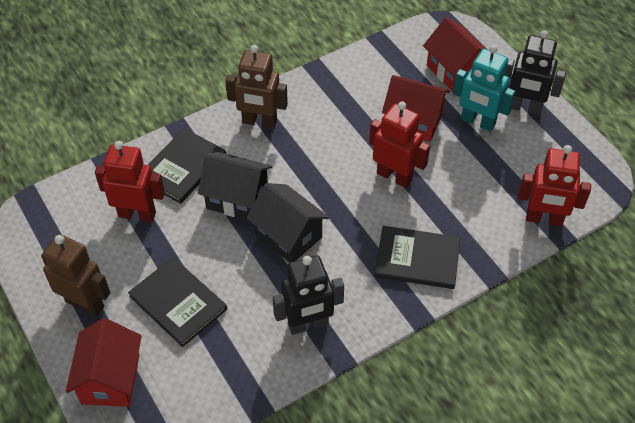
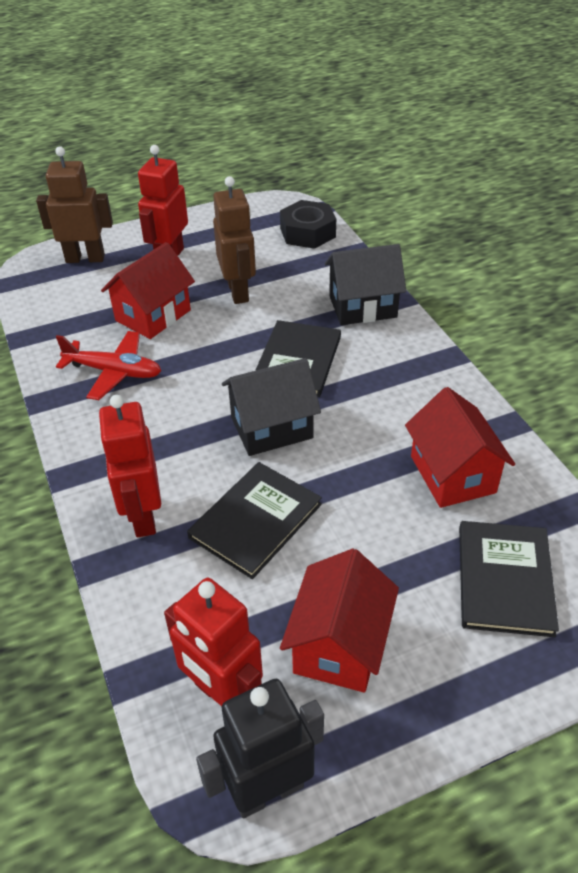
black nut: 0 -> 1
black robot: 2 -> 1
red plane: 0 -> 1
turquoise robot: 1 -> 0

